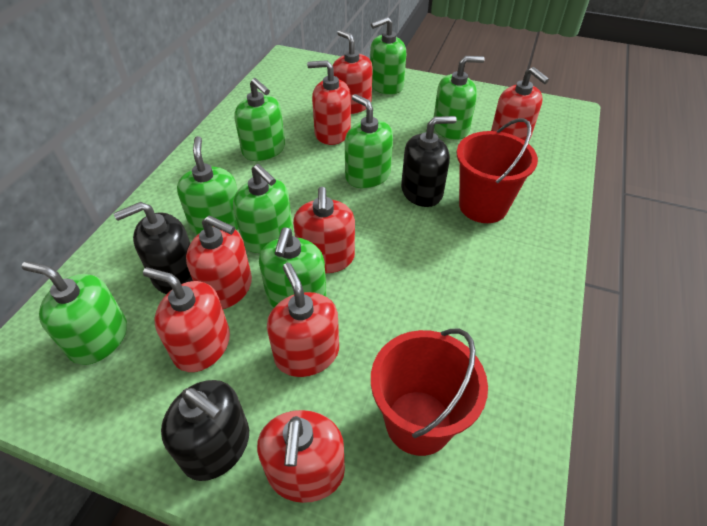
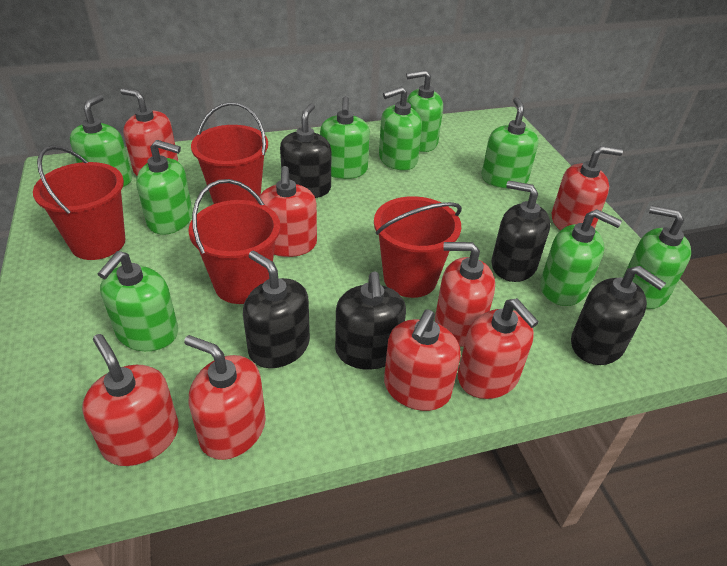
black soap dispenser: 3 -> 5
green soap dispenser: 8 -> 9
red bucket: 2 -> 4

